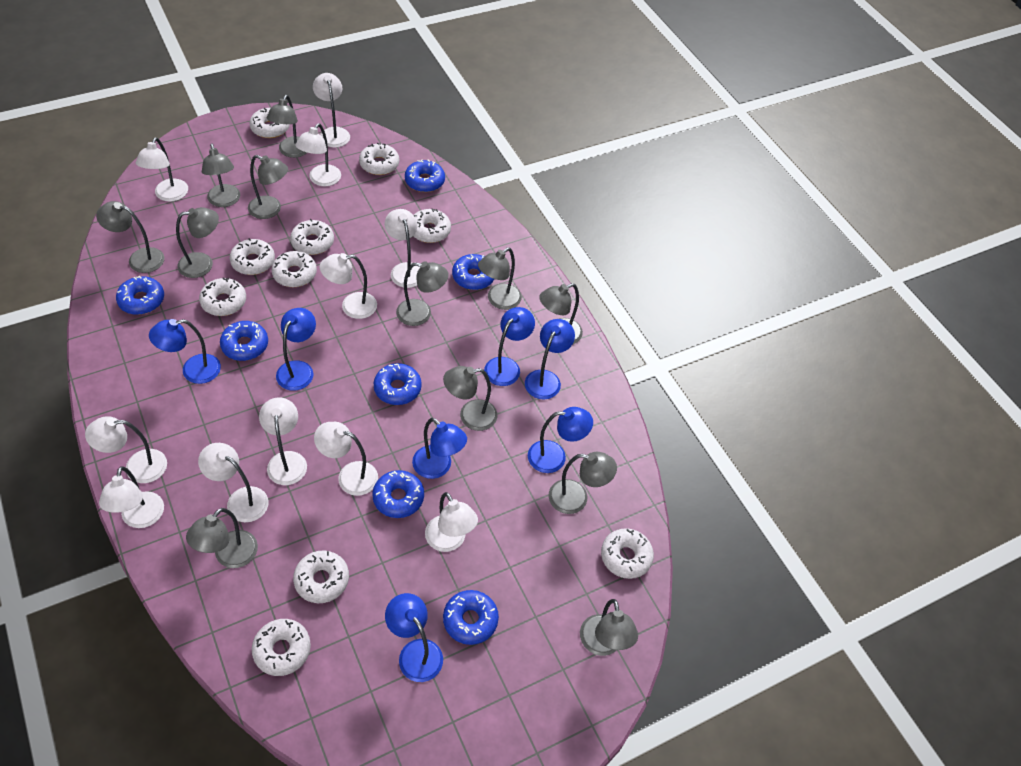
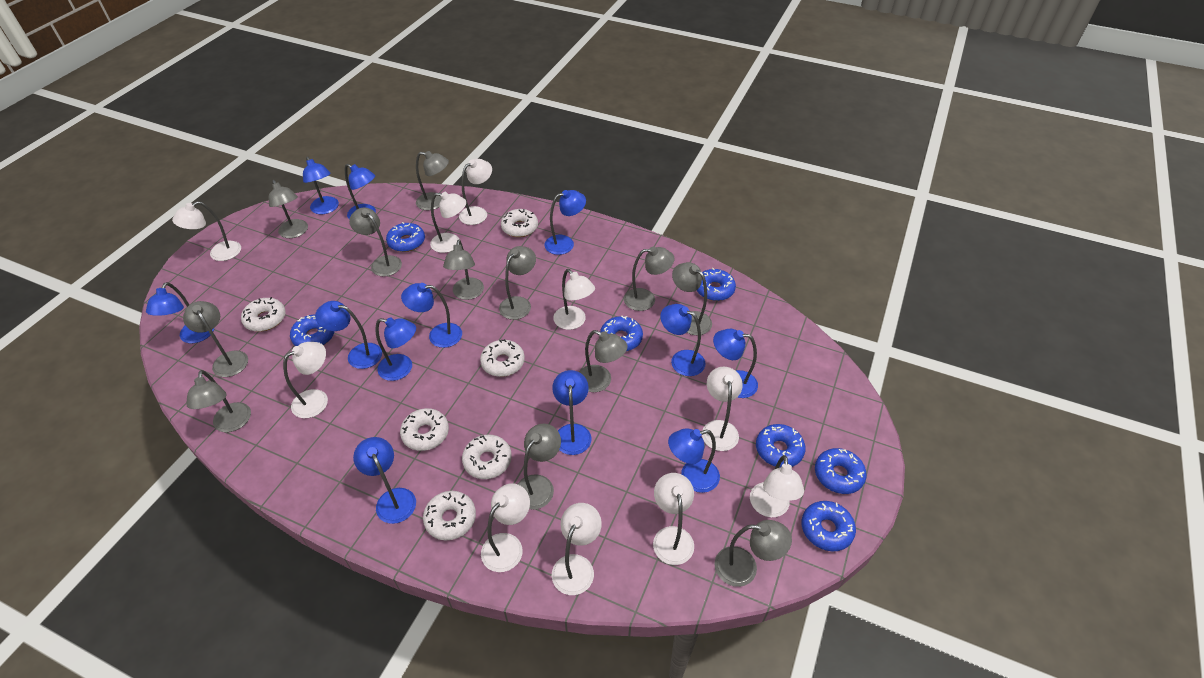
blue lamp: 7 -> 12
white donut: 10 -> 6
white lamp: 11 -> 10

